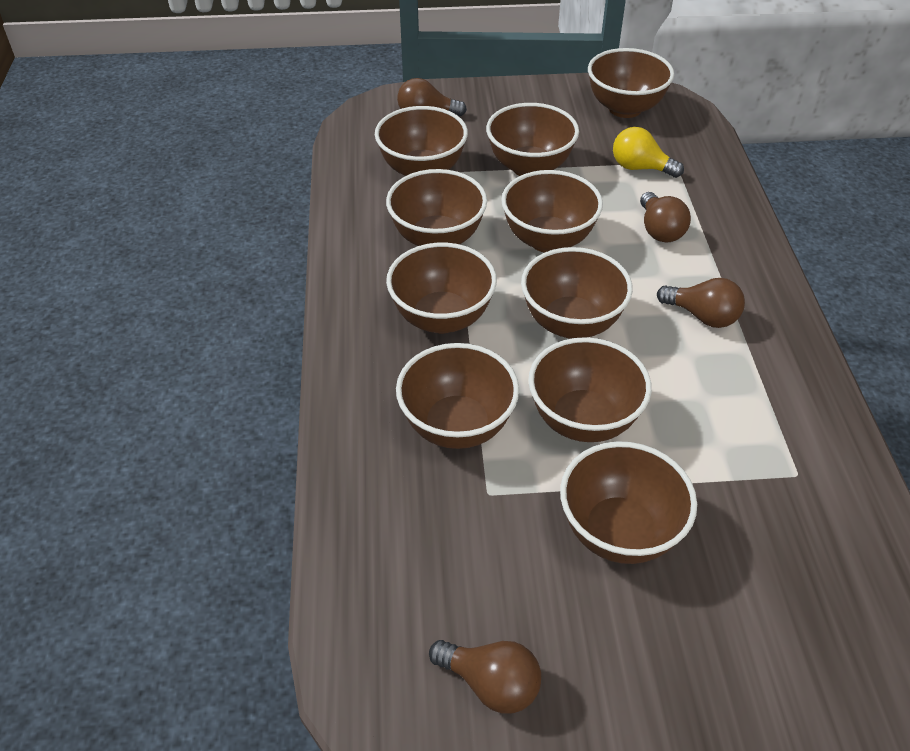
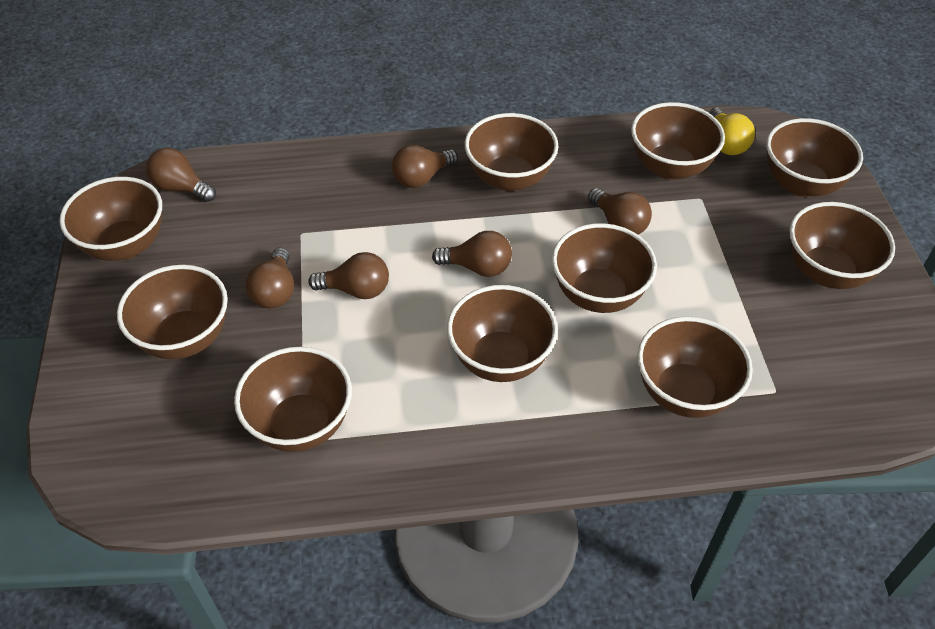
brown light bulb: 4 -> 6

